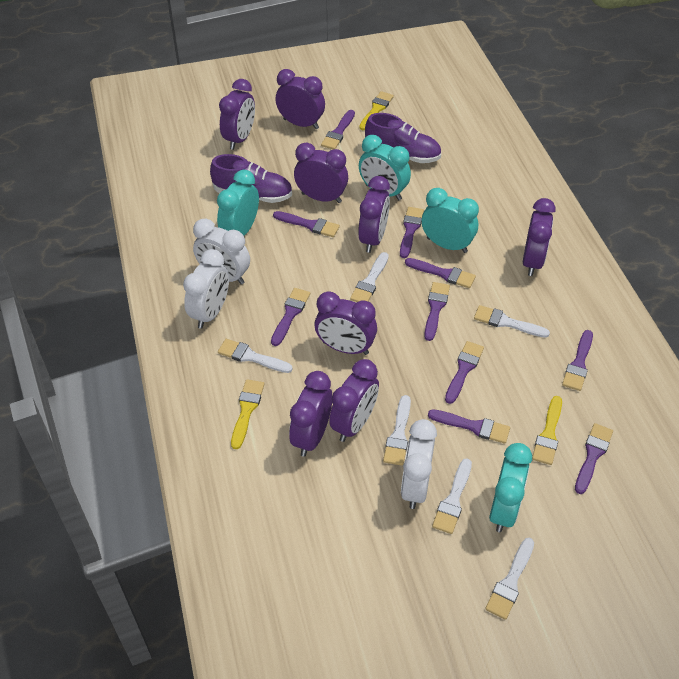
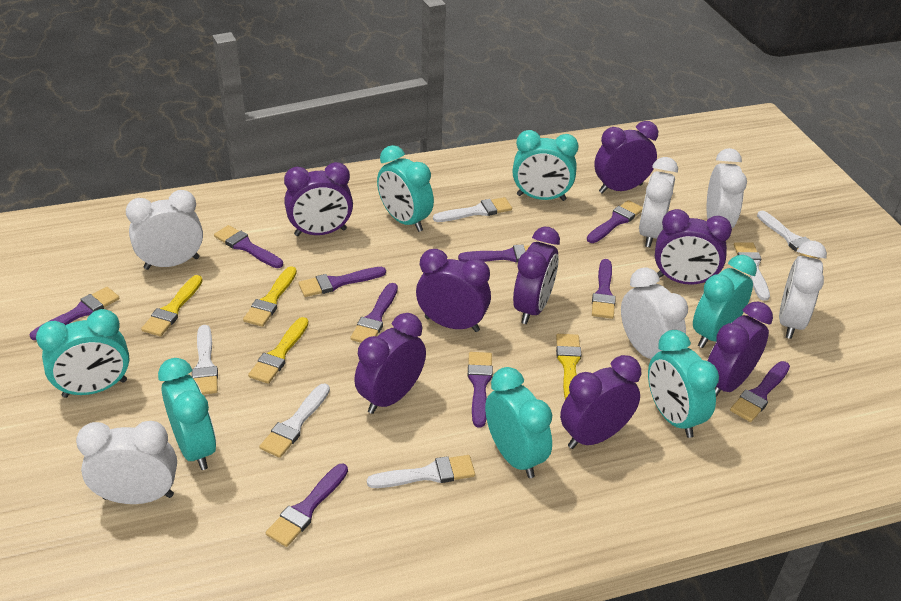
purple shoe: 2 -> 0
turquoise clock: 4 -> 7
white clock: 3 -> 6
yellow brush: 3 -> 4

